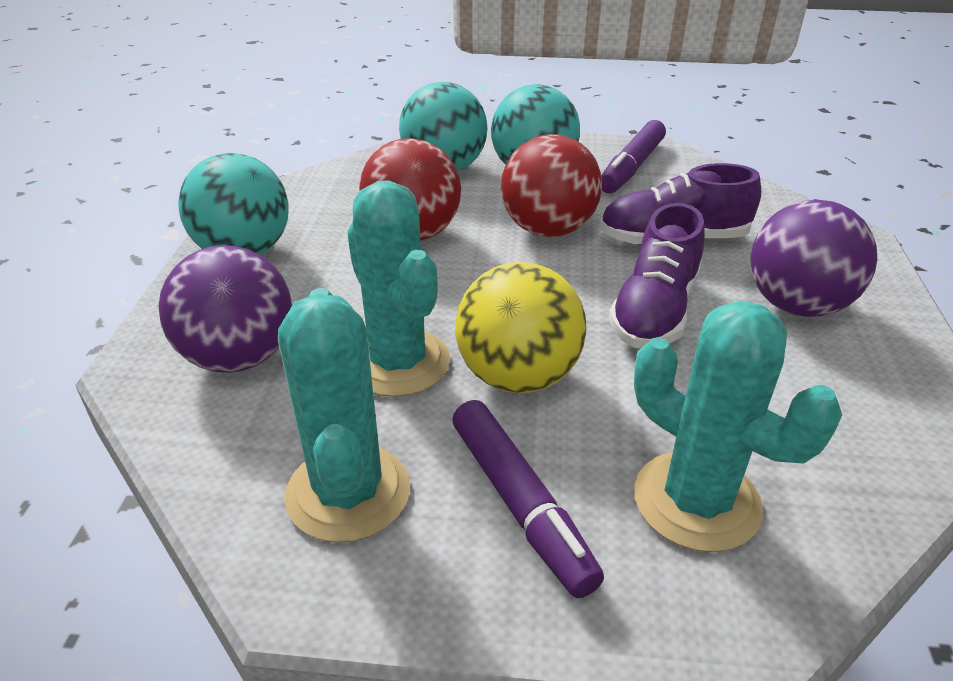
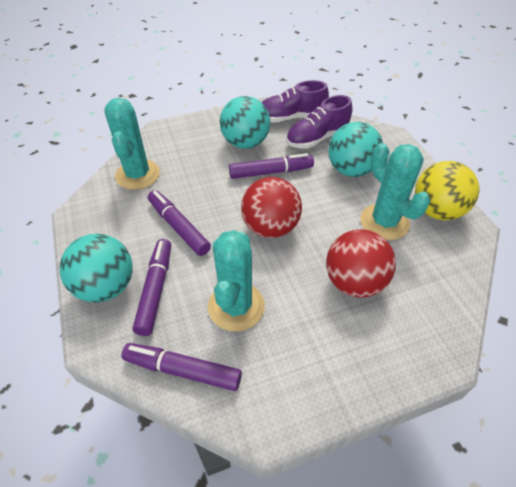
purple ball: 2 -> 0
purple marker: 2 -> 4

